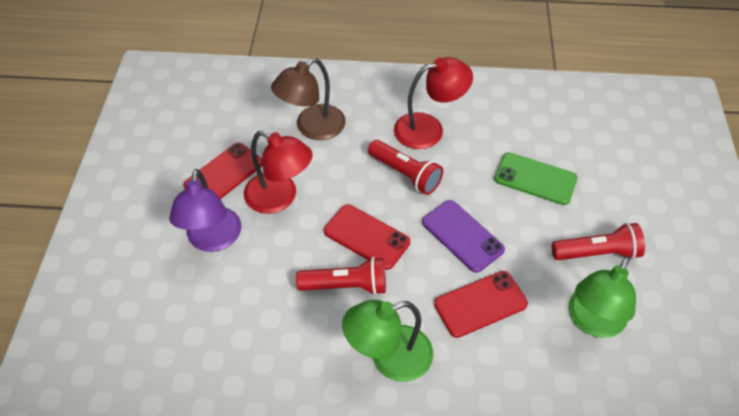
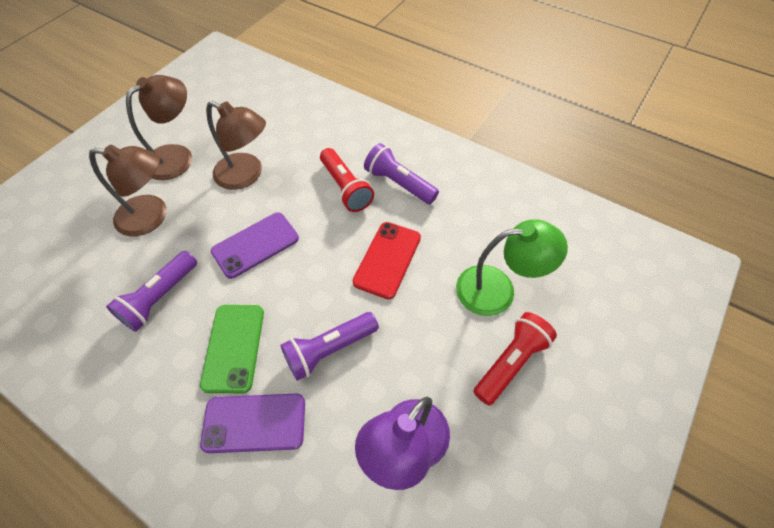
brown lamp: 1 -> 3
green lamp: 2 -> 1
purple flashlight: 0 -> 3
purple phone: 1 -> 2
red flashlight: 3 -> 2
red lamp: 2 -> 0
red phone: 3 -> 1

